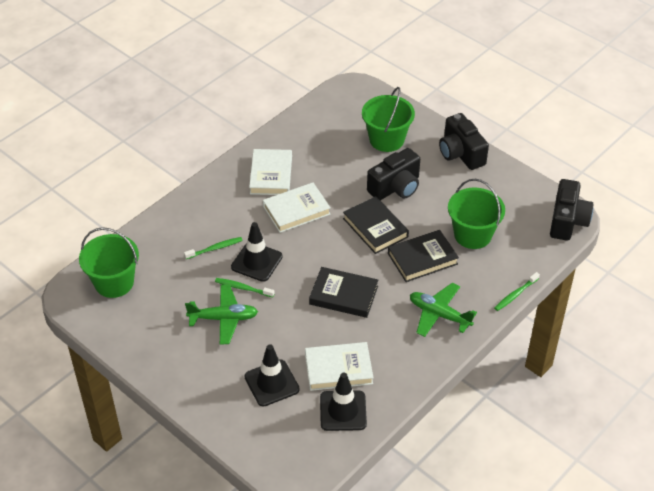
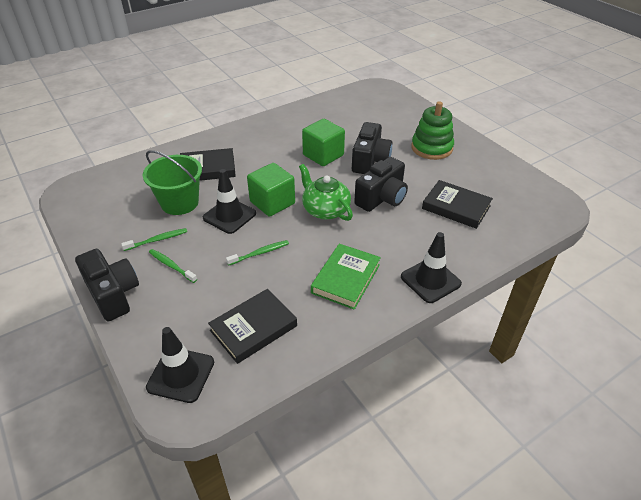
green book: 0 -> 1
green bucket: 3 -> 1
green cube: 0 -> 2
green plane: 2 -> 0
green stacking toy: 0 -> 1
green teapot: 0 -> 1
white book: 3 -> 0

